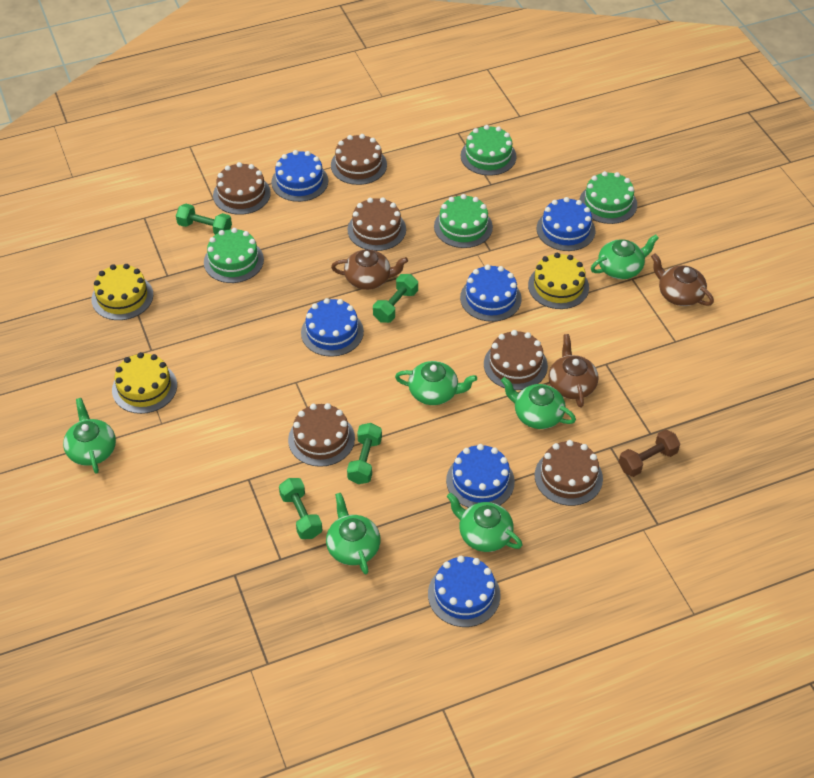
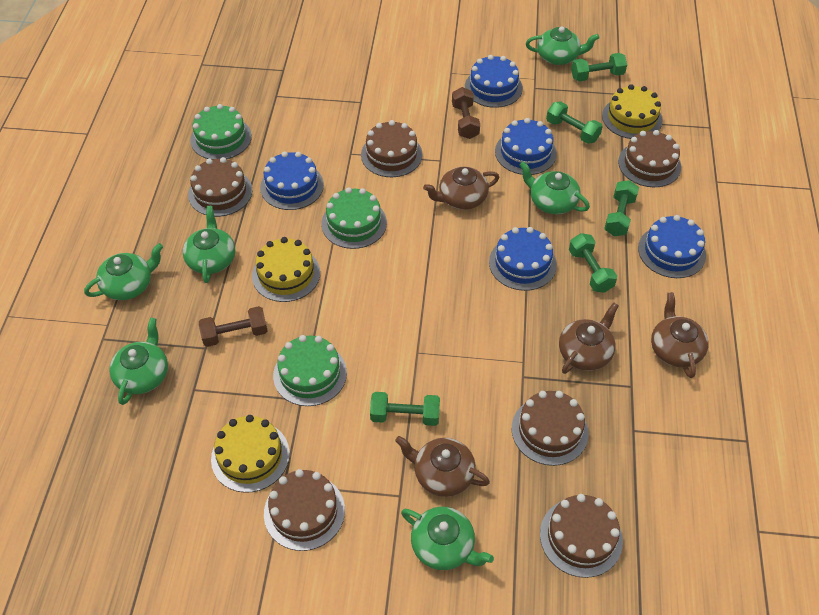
blue cake: 6 -> 5
brown dumbbell: 1 -> 2
brown teapot: 3 -> 4
green cake: 4 -> 3
green dumbbell: 4 -> 5

